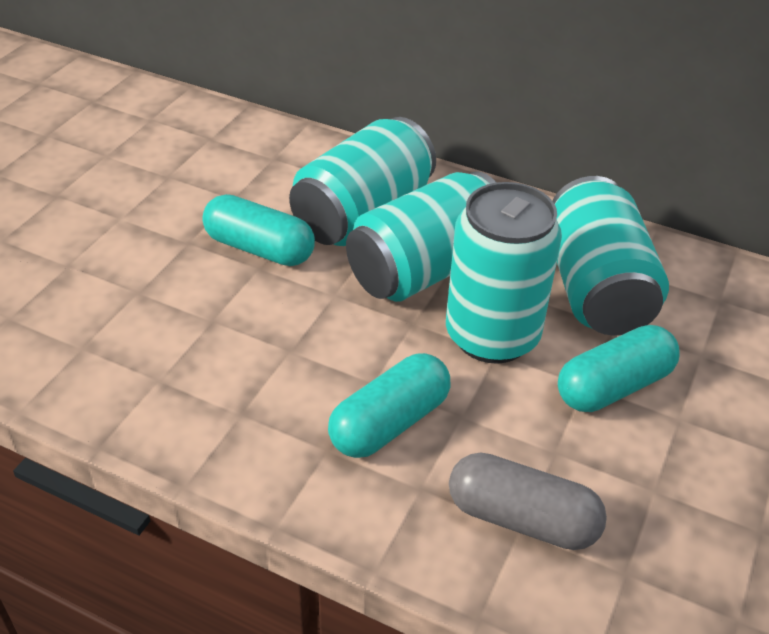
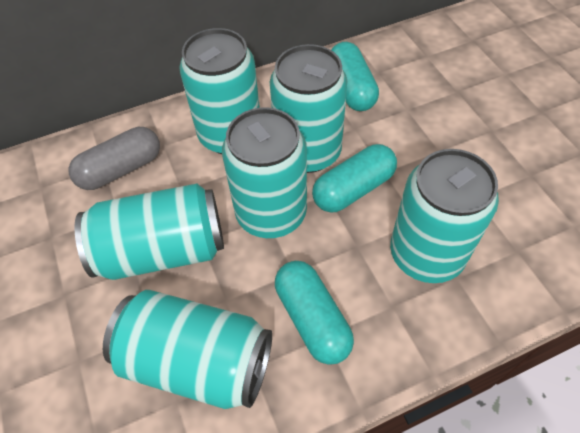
turquoise can: 4 -> 6

